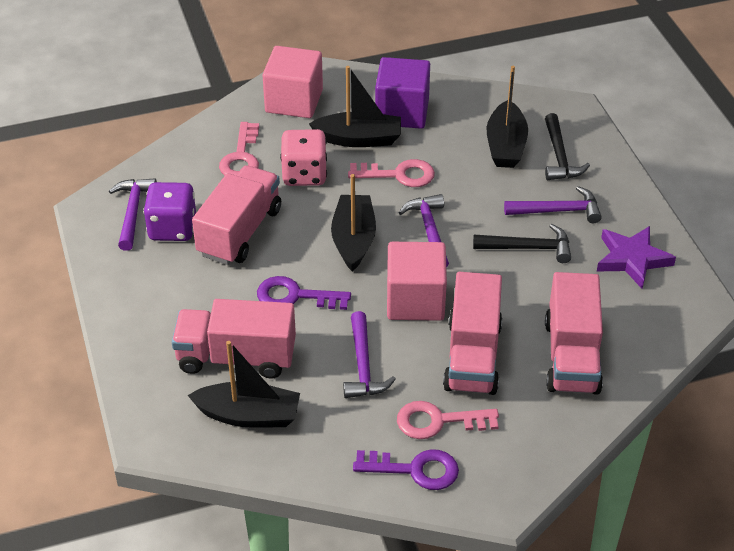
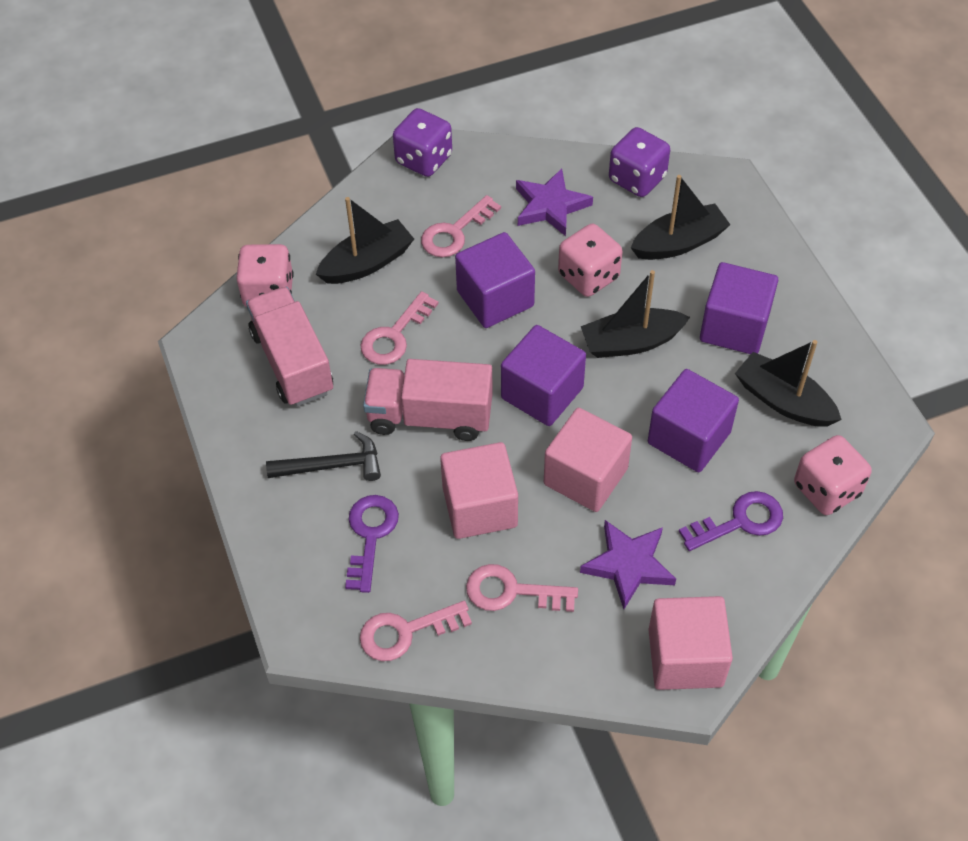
black hammer: 2 -> 1
pink cube: 2 -> 3
pink dice: 1 -> 3
pink key: 3 -> 4
pink truck: 4 -> 2
purple cube: 1 -> 4
purple dice: 1 -> 2
purple hammer: 4 -> 0
purple star: 1 -> 2

